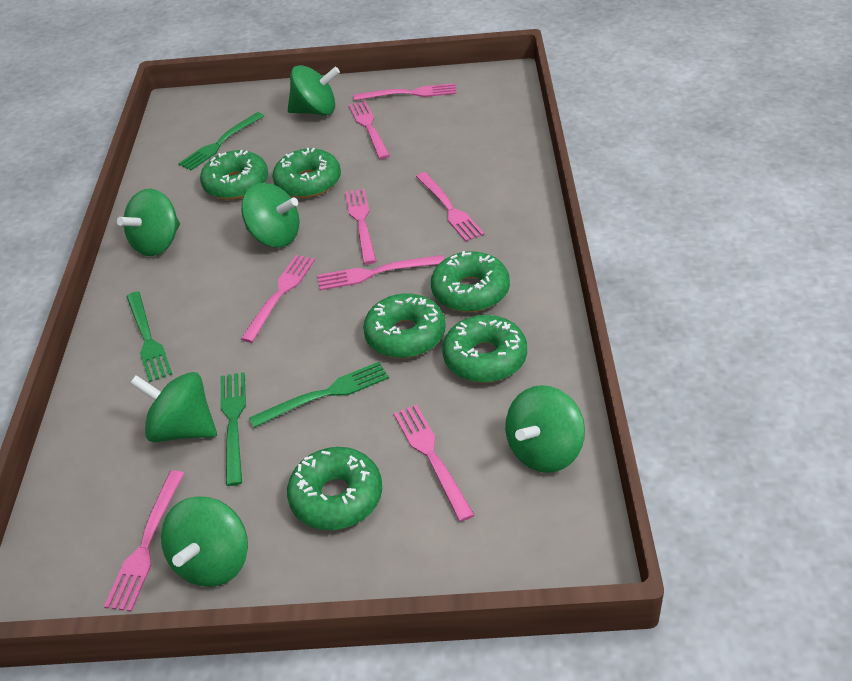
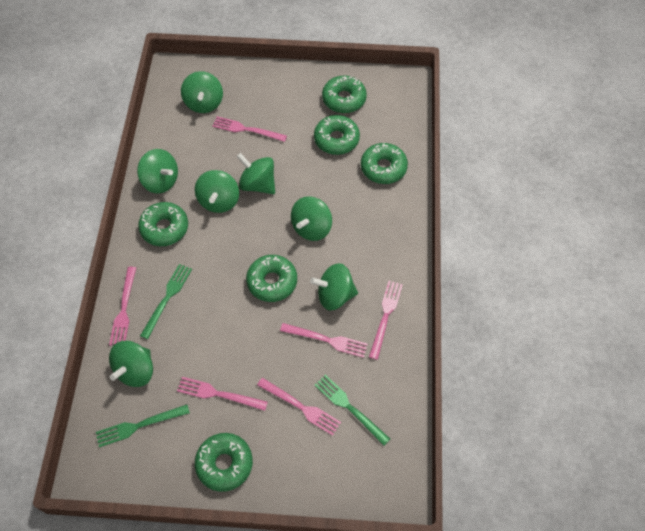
green fork: 4 -> 3
green spinning top: 6 -> 7
pink fork: 8 -> 6

